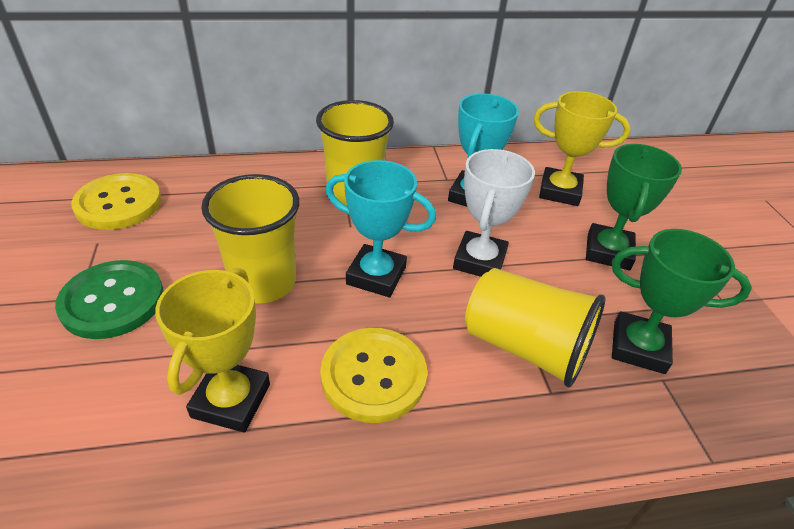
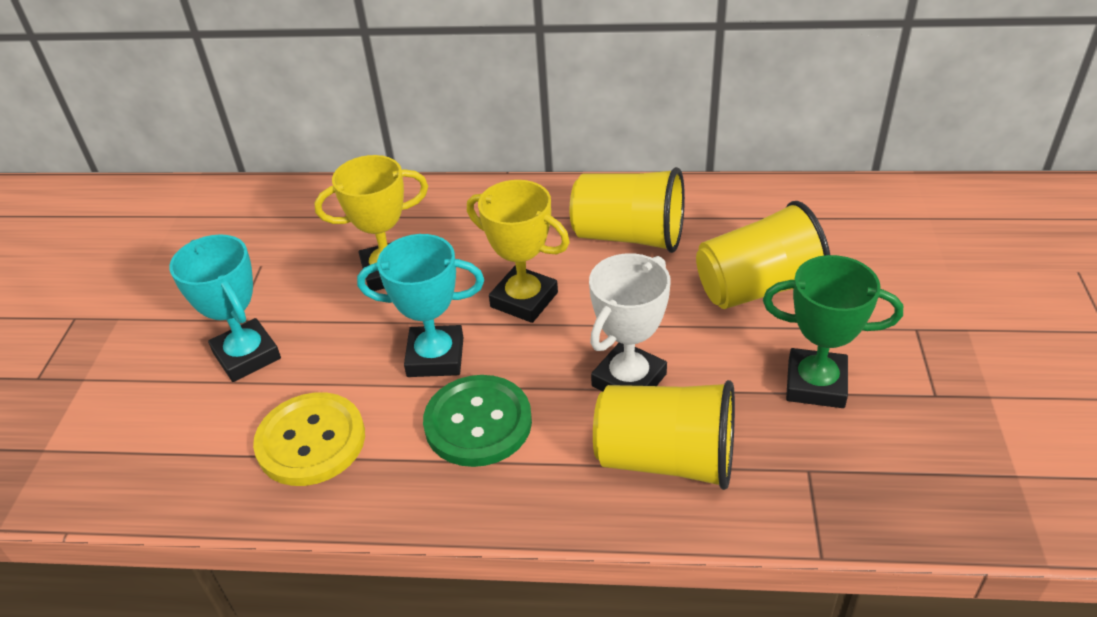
green trophy: 2 -> 1
yellow button: 2 -> 1

